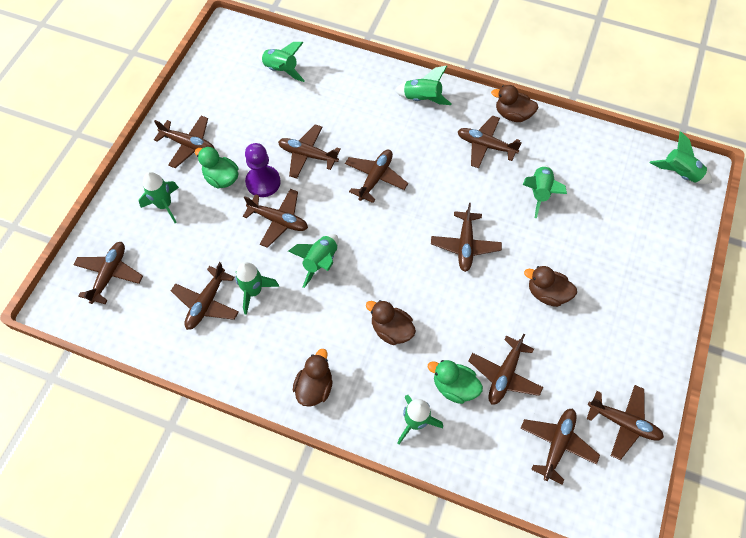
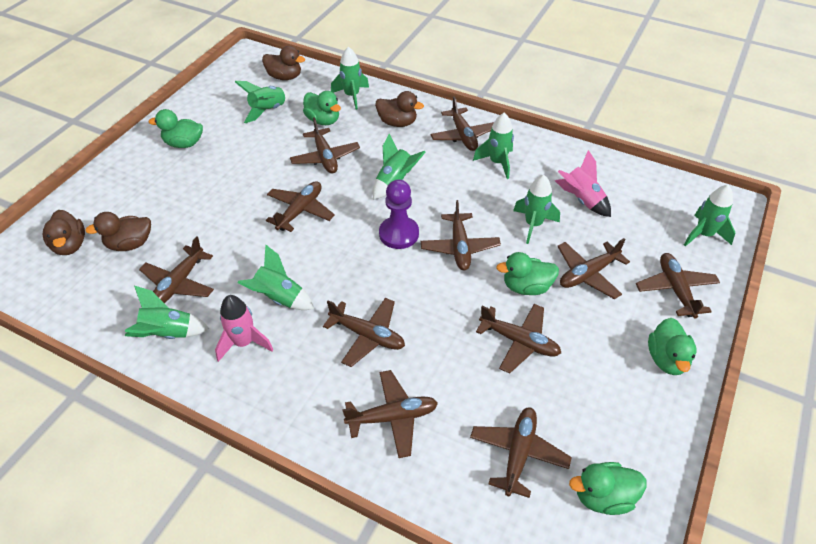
green duck: 2 -> 5
pink rocket: 0 -> 2

